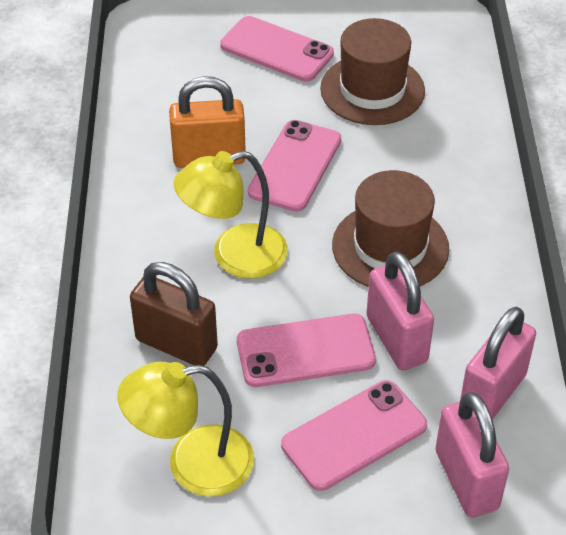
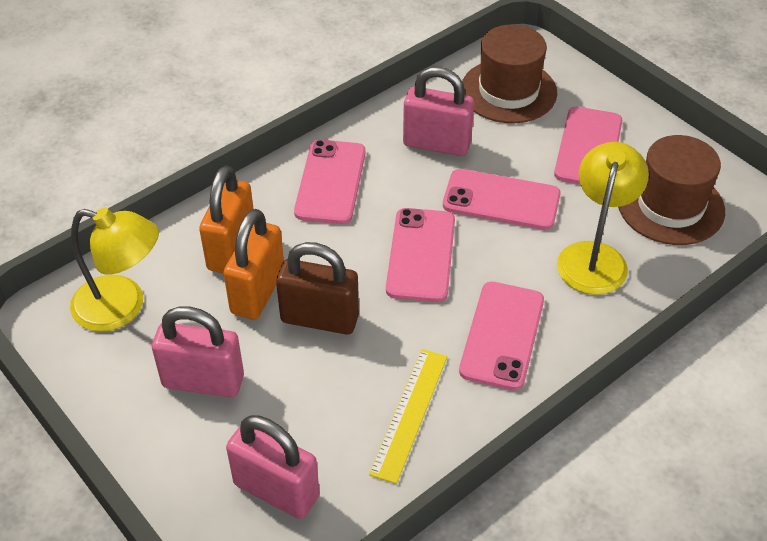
orange padlock: 1 -> 2
pink phone: 4 -> 5
yellow ruler: 0 -> 1

